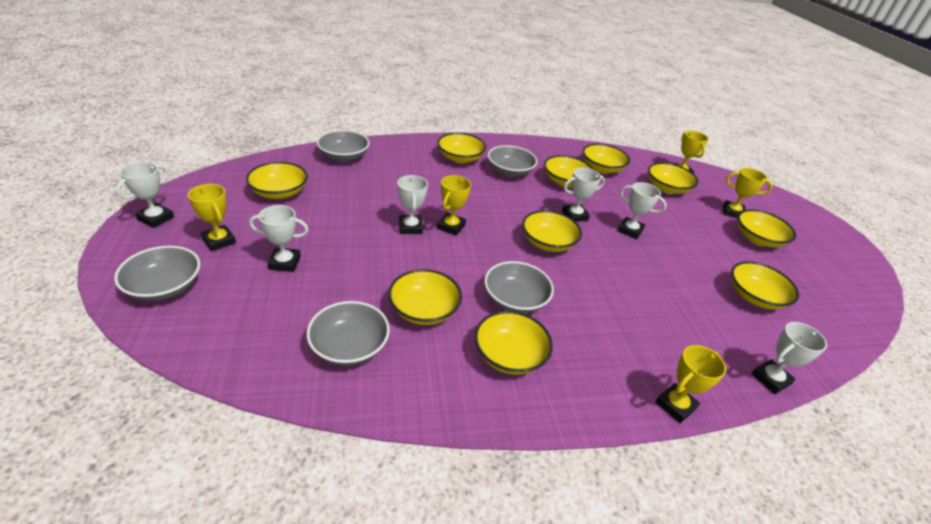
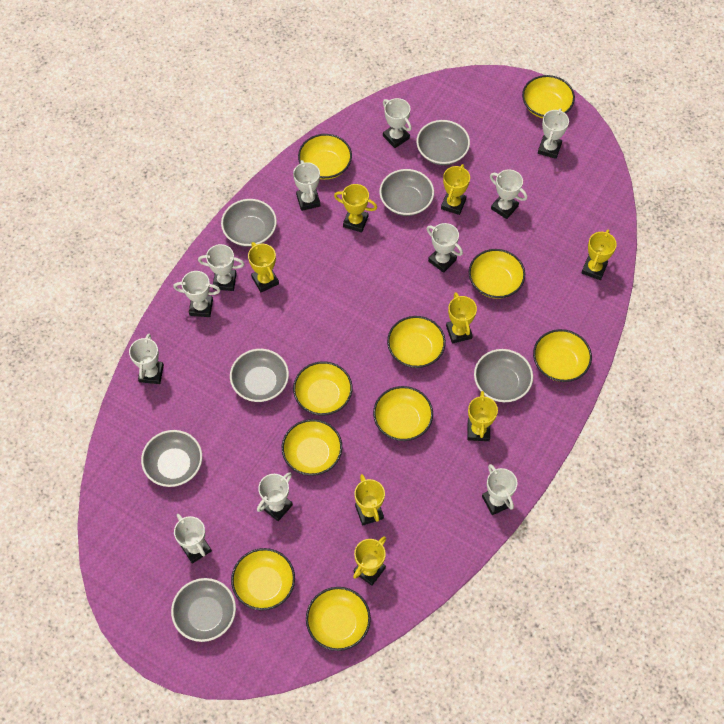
grey bowl: 5 -> 7
white trophy: 6 -> 11
yellow trophy: 5 -> 8

